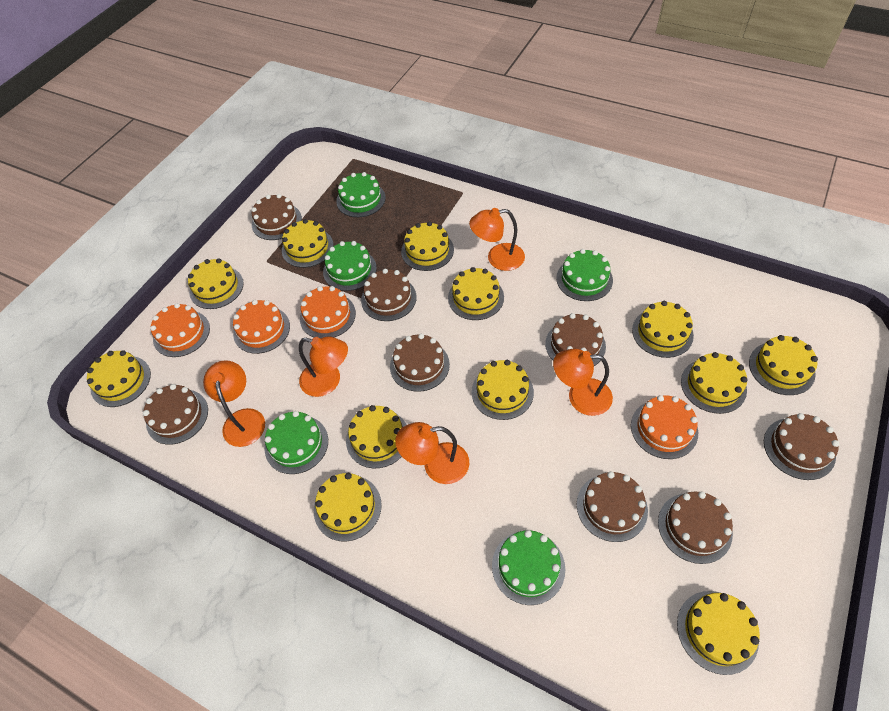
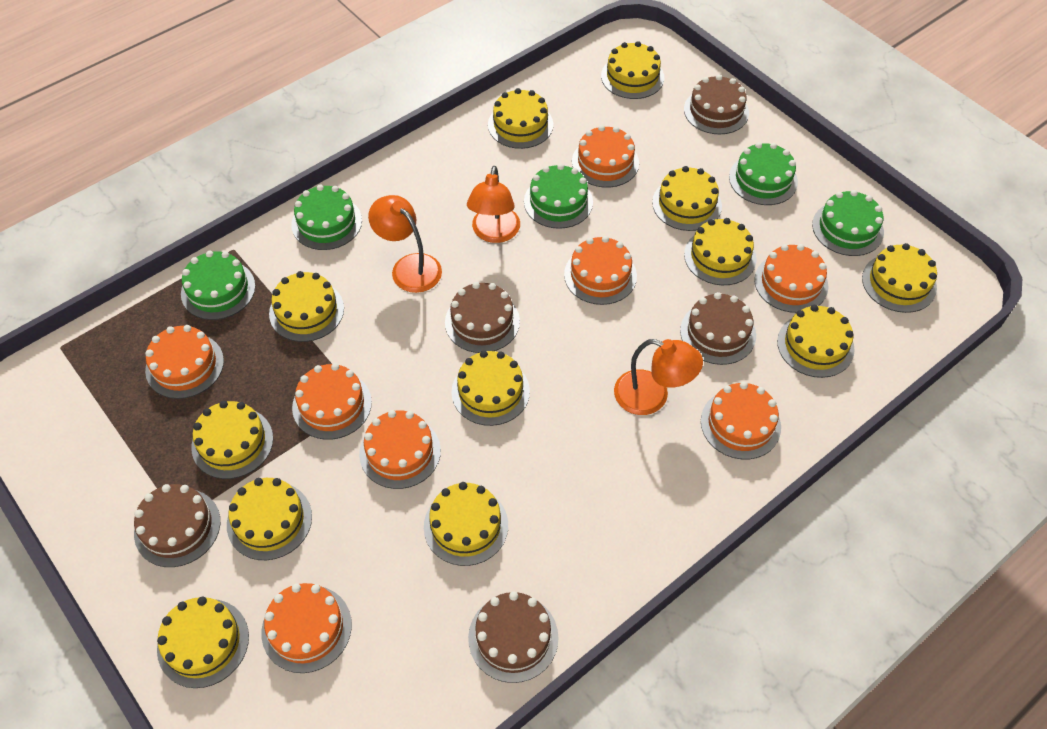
brown cake: 8 -> 5
orange cake: 4 -> 8
orange lamp: 5 -> 3

